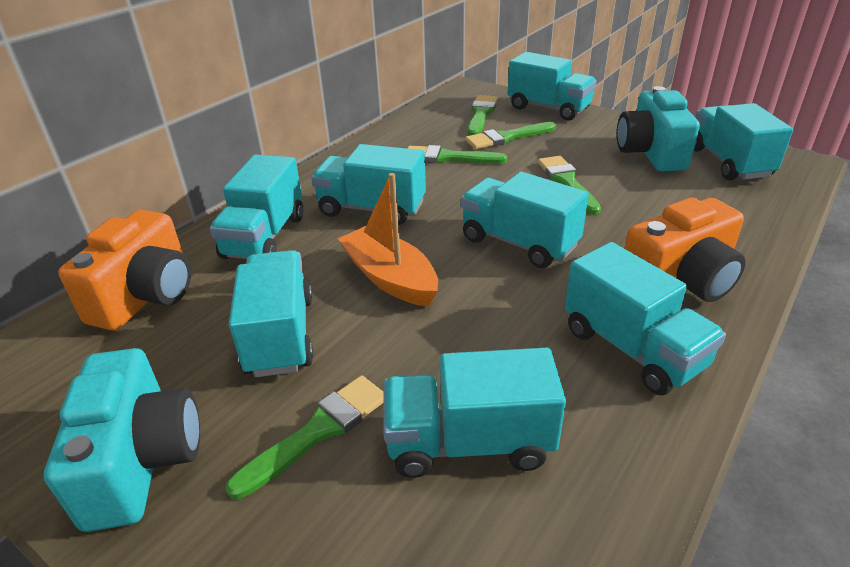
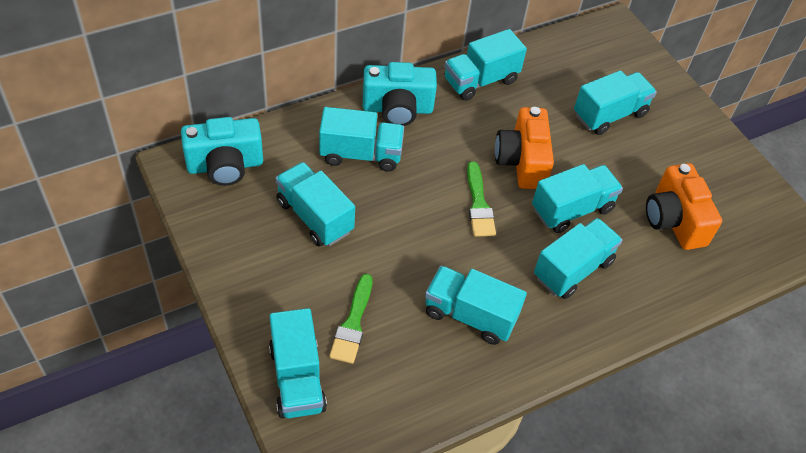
green brush: 5 -> 2
orange boat: 1 -> 0

